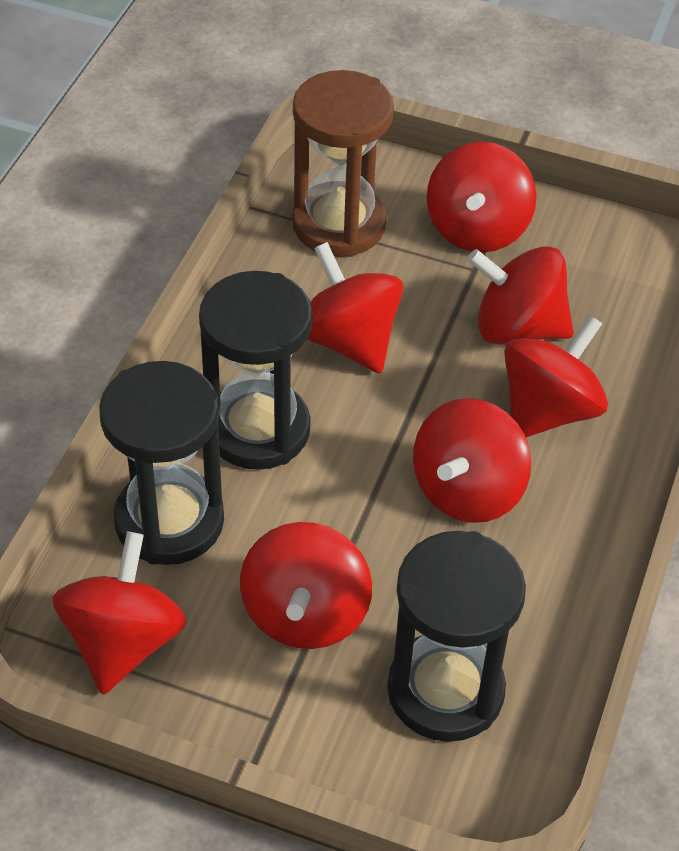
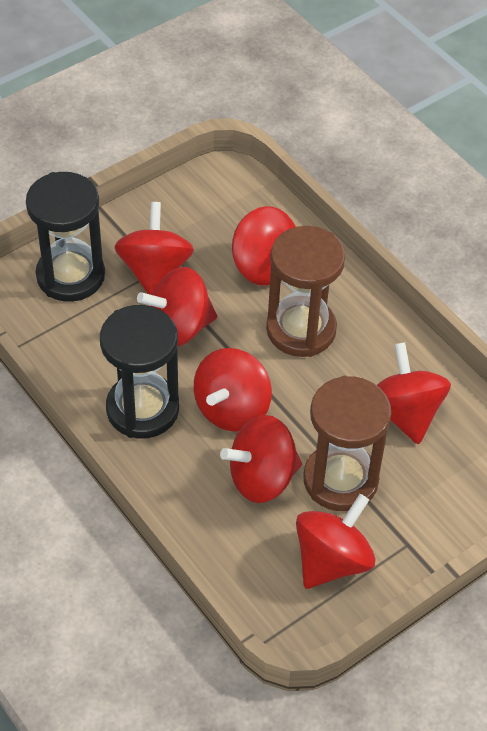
black hourglass: 3 -> 2
brown hourglass: 1 -> 2

